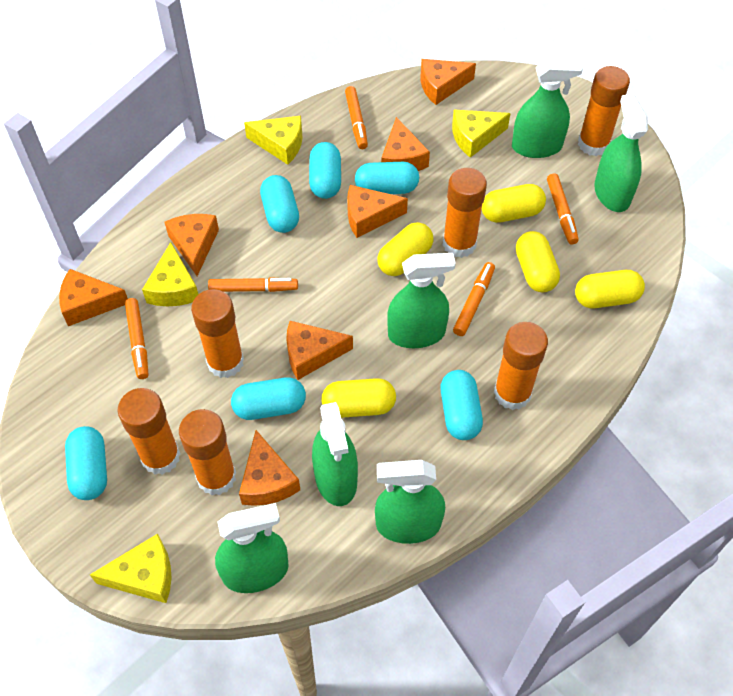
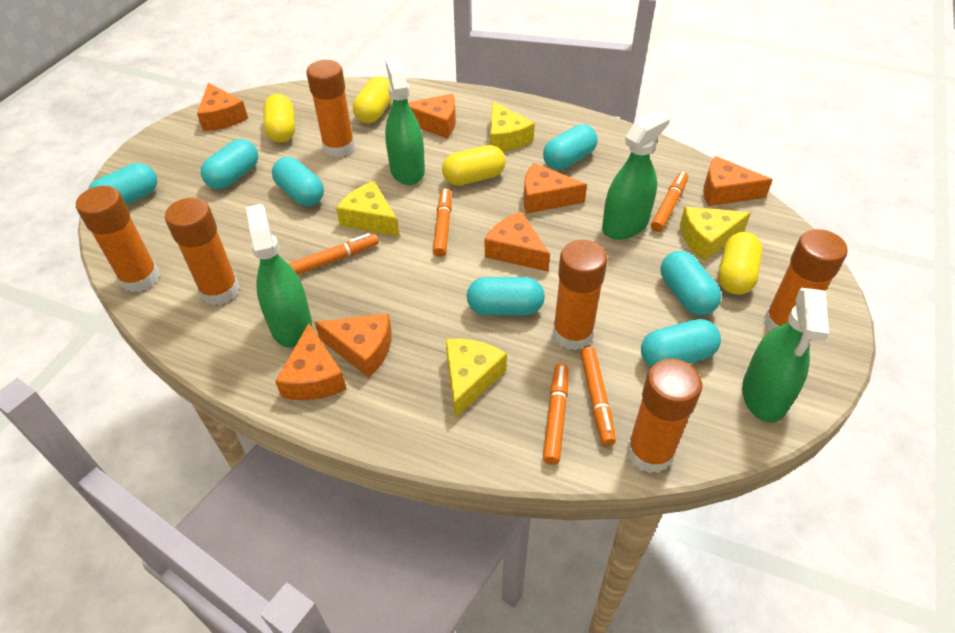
green spray bottle: 6 -> 4
turquoise capsule: 6 -> 7
yellow capsule: 5 -> 4

